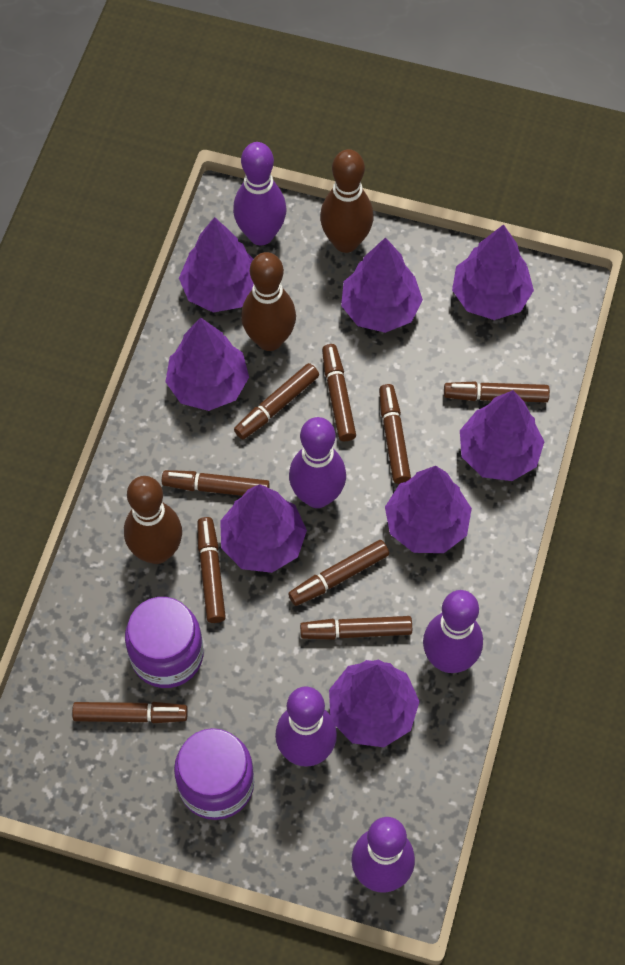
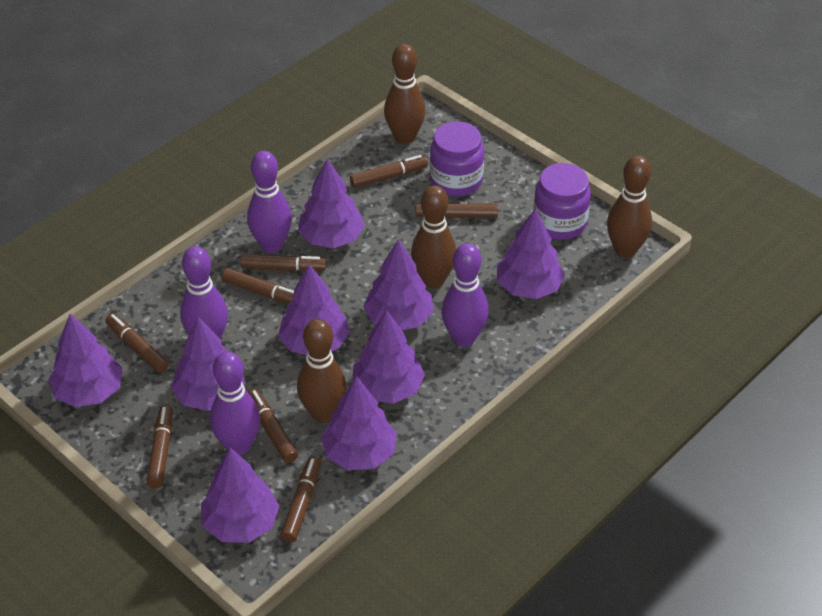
brown bowling pin: 3 -> 4
brown marker: 9 -> 8
purple bowling pin: 5 -> 4
purple tree: 8 -> 9

